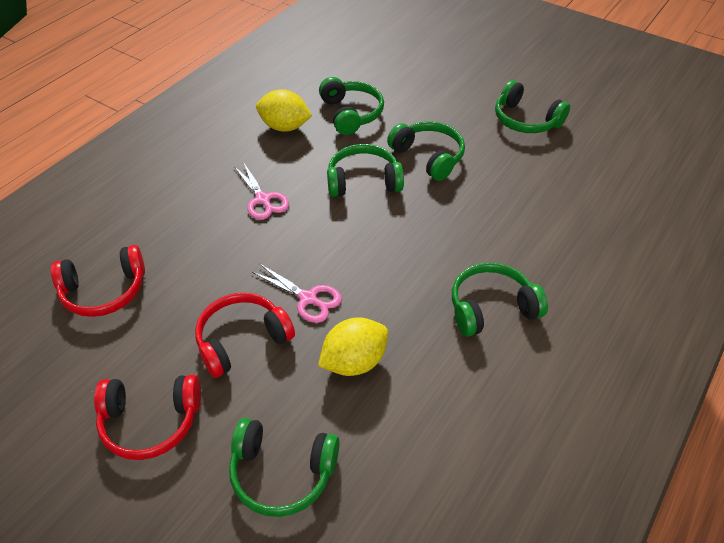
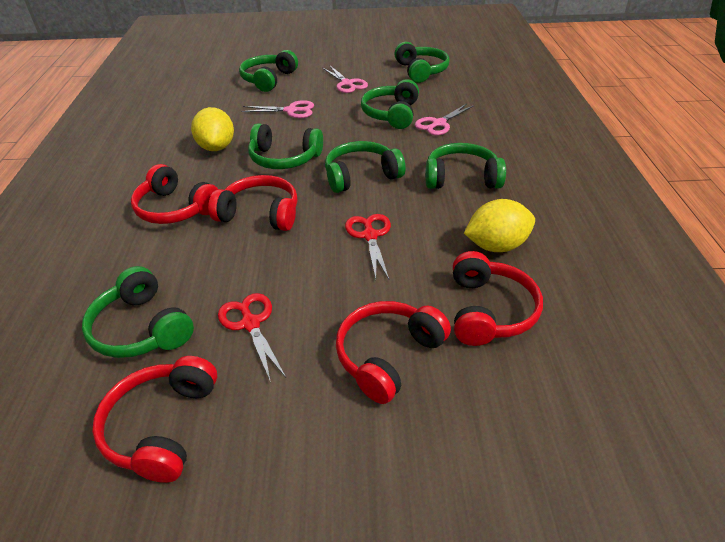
green headphones: 6 -> 7
pink scissors: 2 -> 3
red headphones: 3 -> 5
red scissors: 0 -> 2

